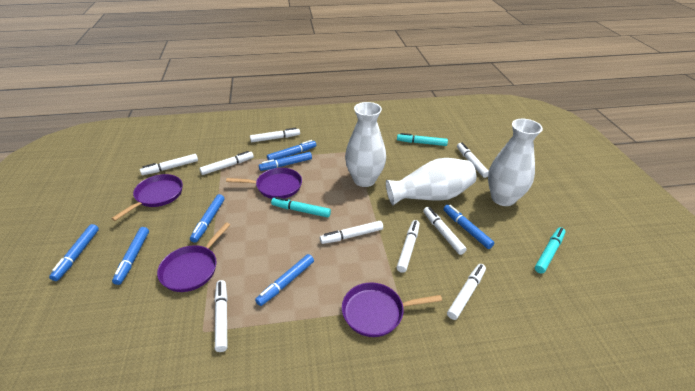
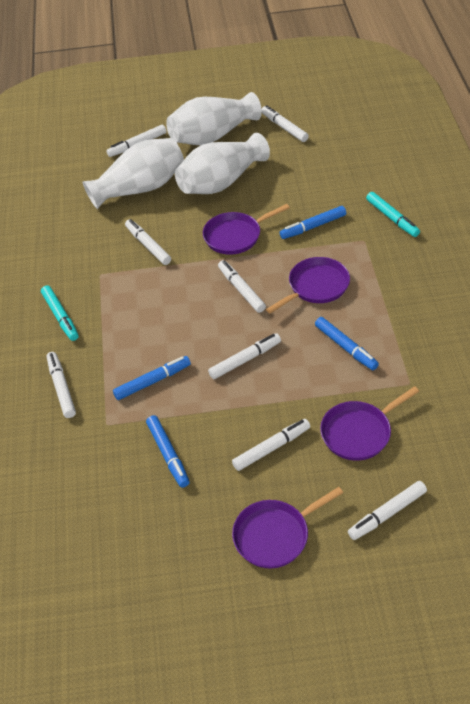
blue marker: 7 -> 4
turquoise marker: 3 -> 2
white marker: 9 -> 8

